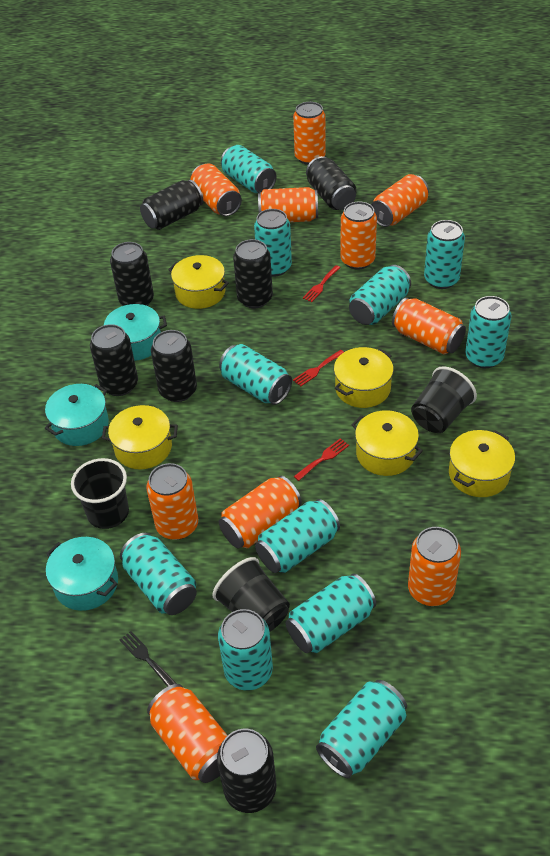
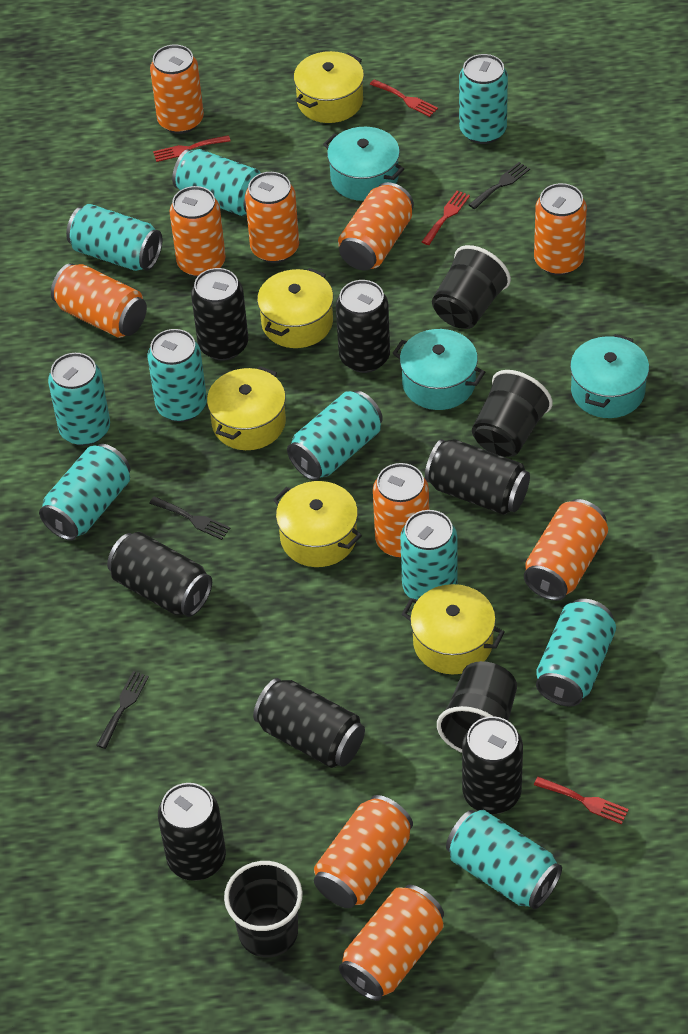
black cup: 3 -> 4
black fork: 1 -> 3
red fork: 3 -> 4
turquoise can: 11 -> 10

